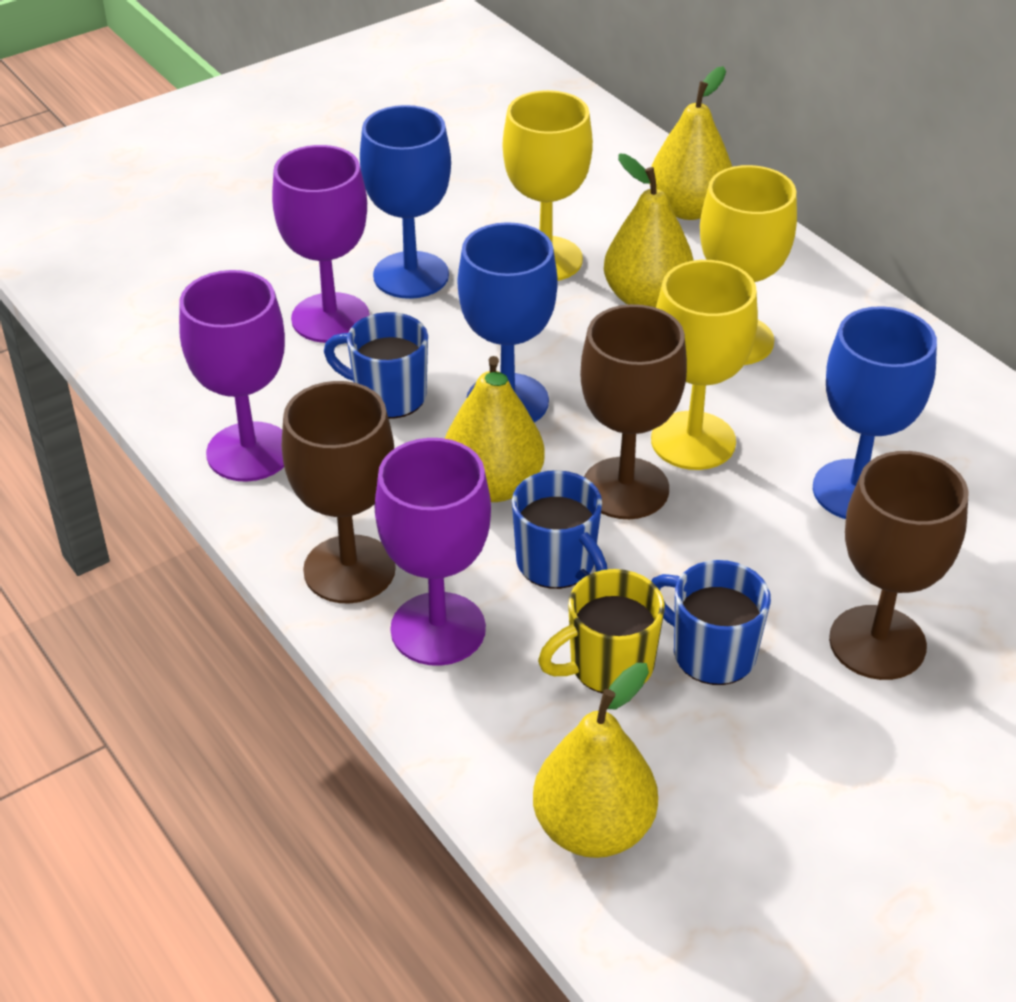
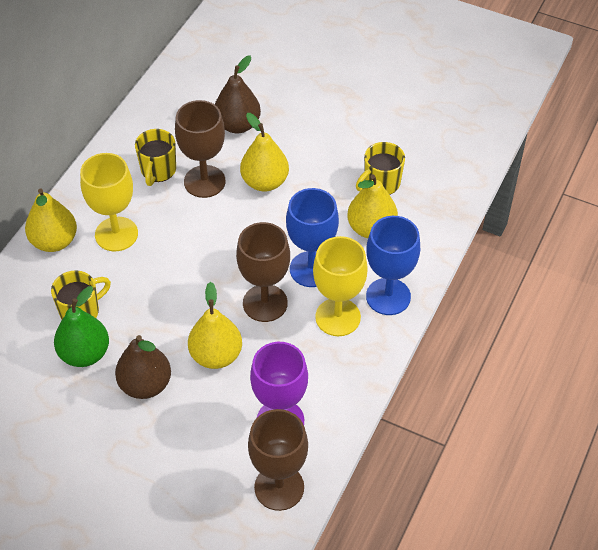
blue goblet: 3 -> 2
blue mug: 3 -> 0
brown pear: 0 -> 2
green pear: 0 -> 1
purple goblet: 3 -> 1
yellow goblet: 3 -> 2
yellow mug: 1 -> 3

